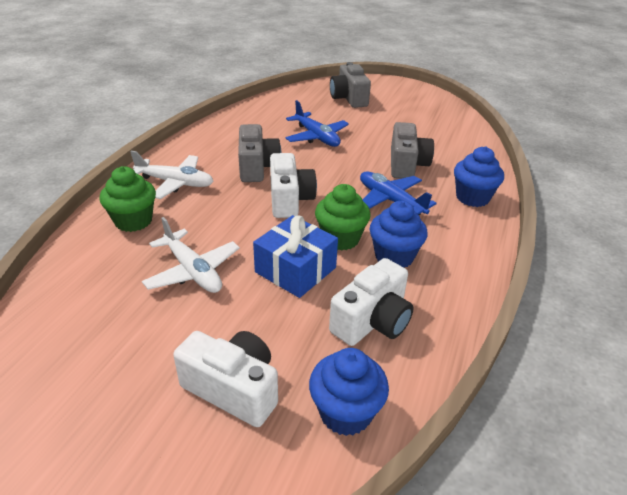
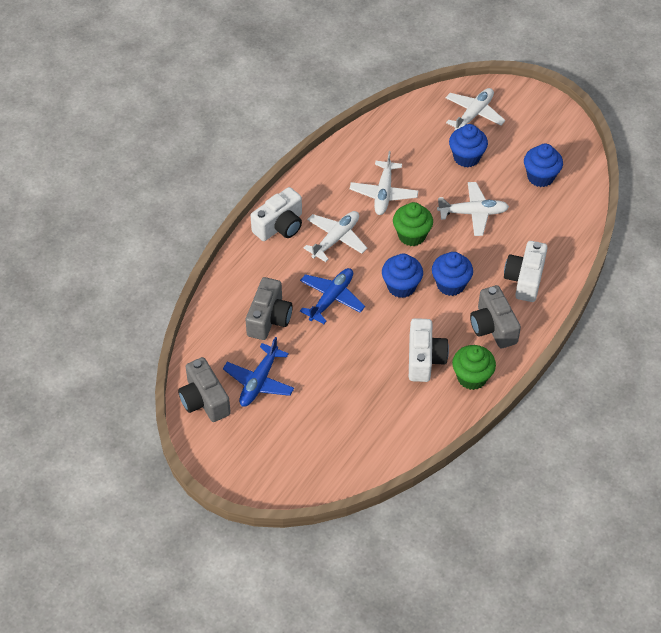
blue cupcake: 3 -> 4
blue gift: 1 -> 0
white plane: 2 -> 4

